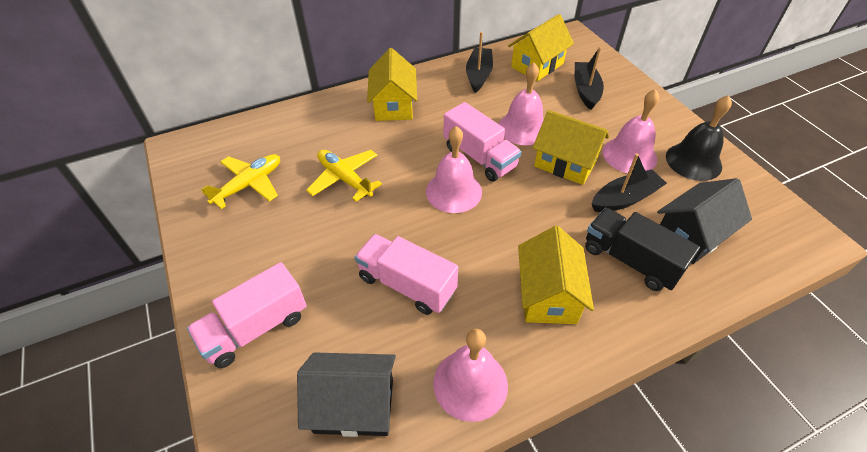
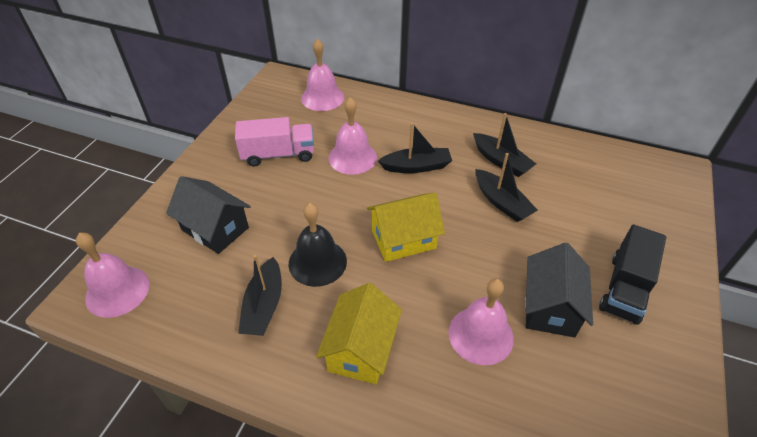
black boat: 3 -> 4
pink truck: 3 -> 1
yellow house: 4 -> 2
yellow plane: 2 -> 0

